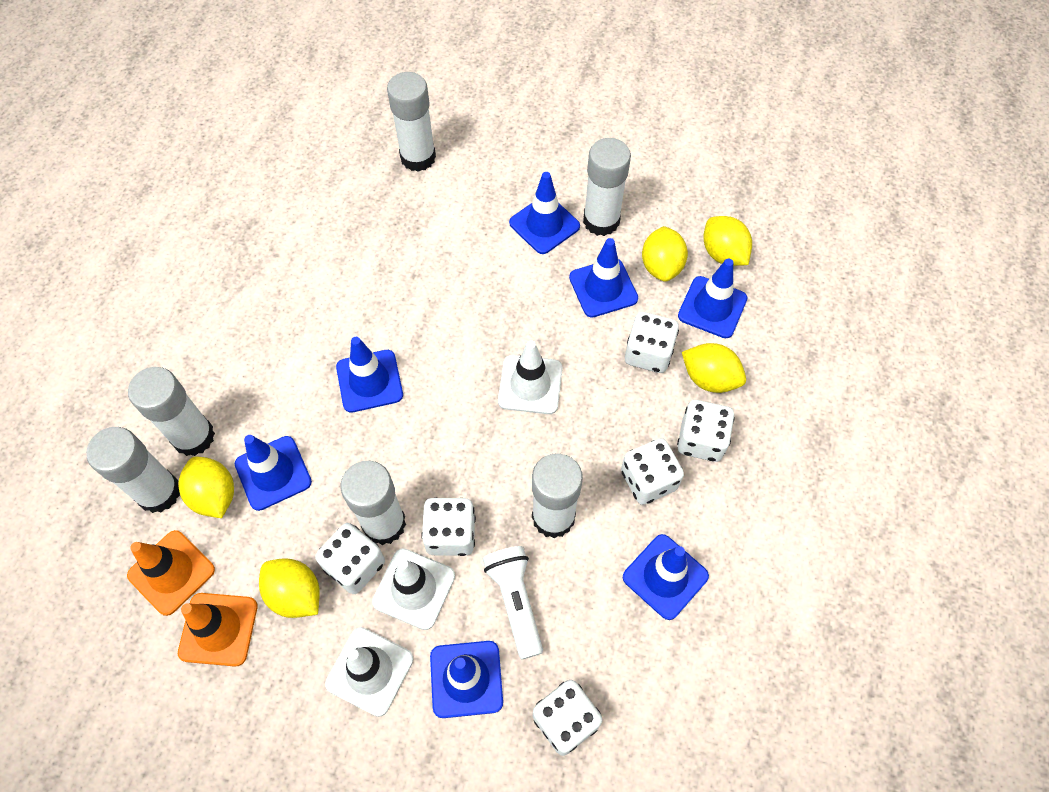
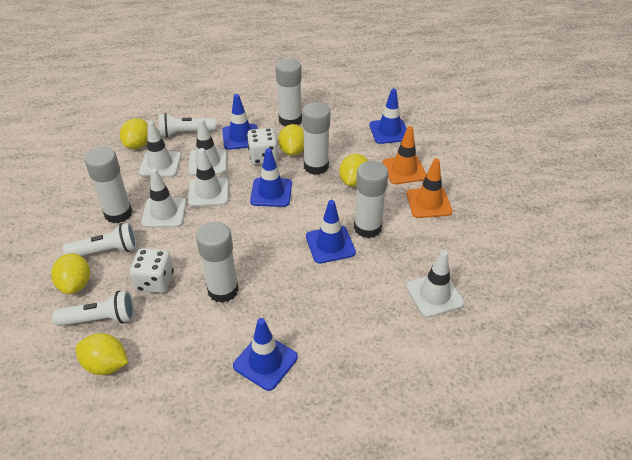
blue traffic cone: 7 -> 5
white dice: 6 -> 2
white flashlight: 1 -> 3
white glue stick: 6 -> 5
white traffic cone: 3 -> 5

